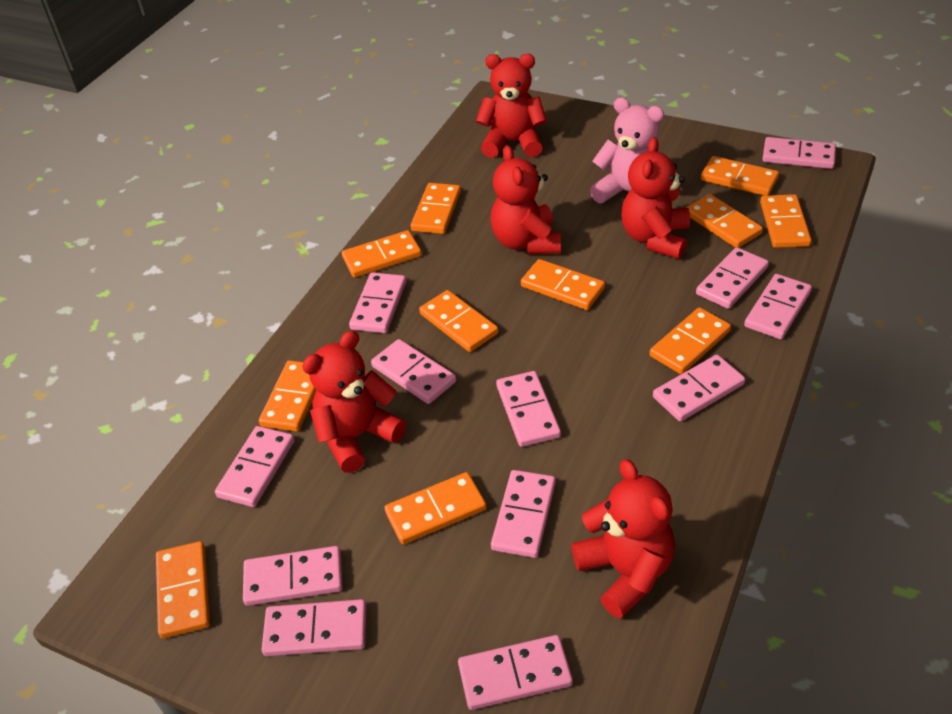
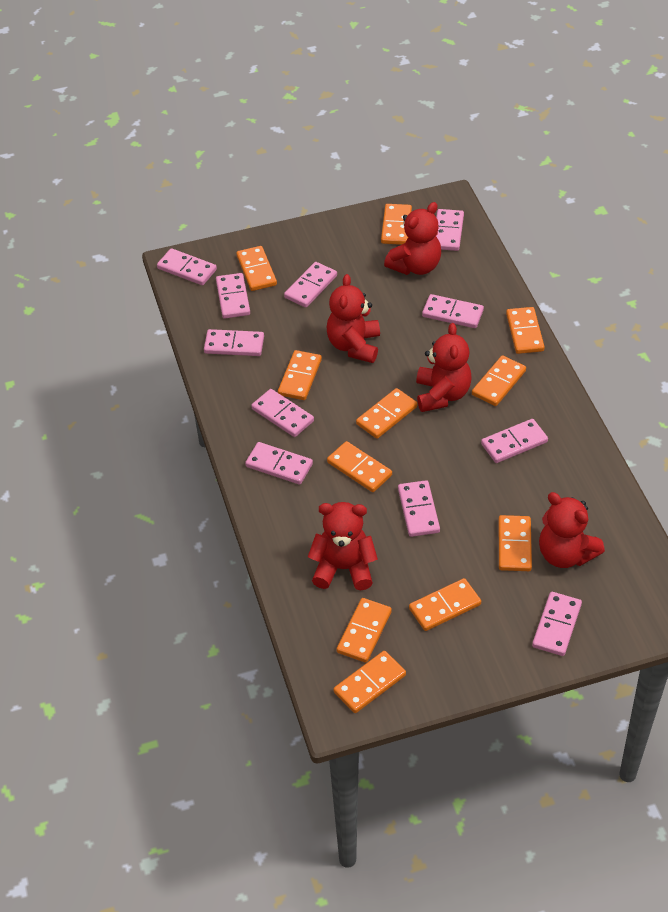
pink domino: 12 -> 11
pink teddy bear: 1 -> 0

